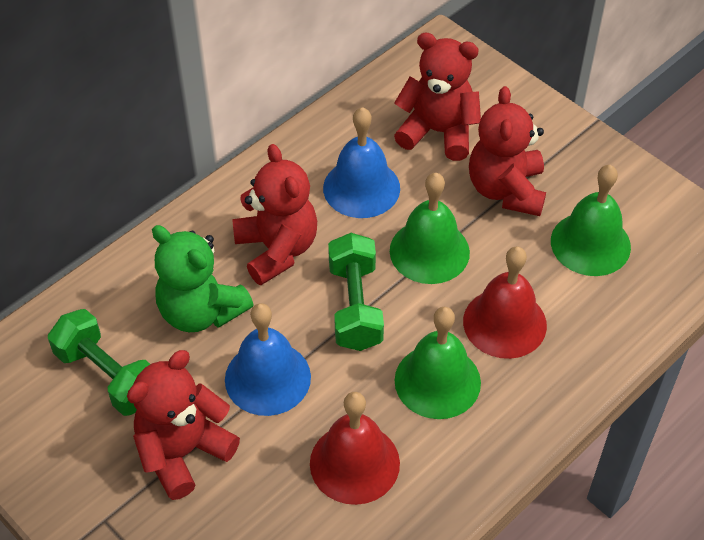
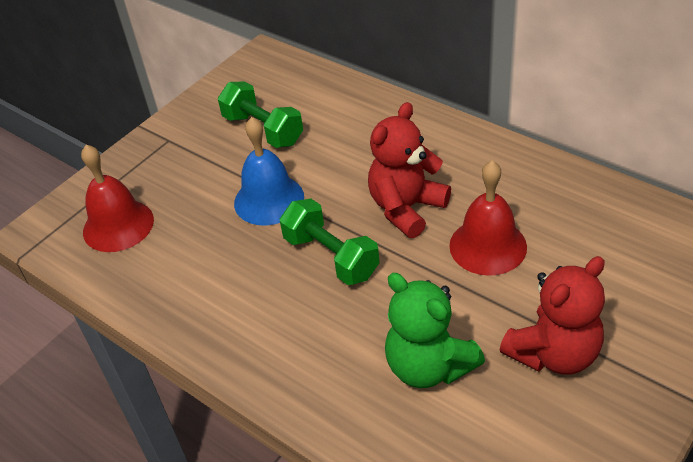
blue bell: 2 -> 1
green bell: 3 -> 0
red teddy bear: 4 -> 2

